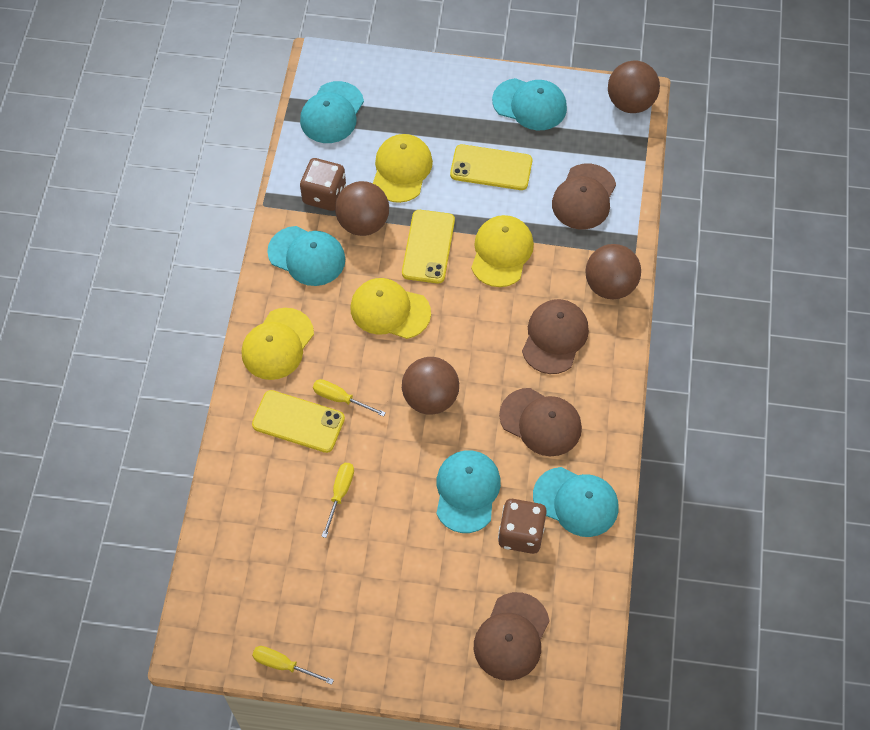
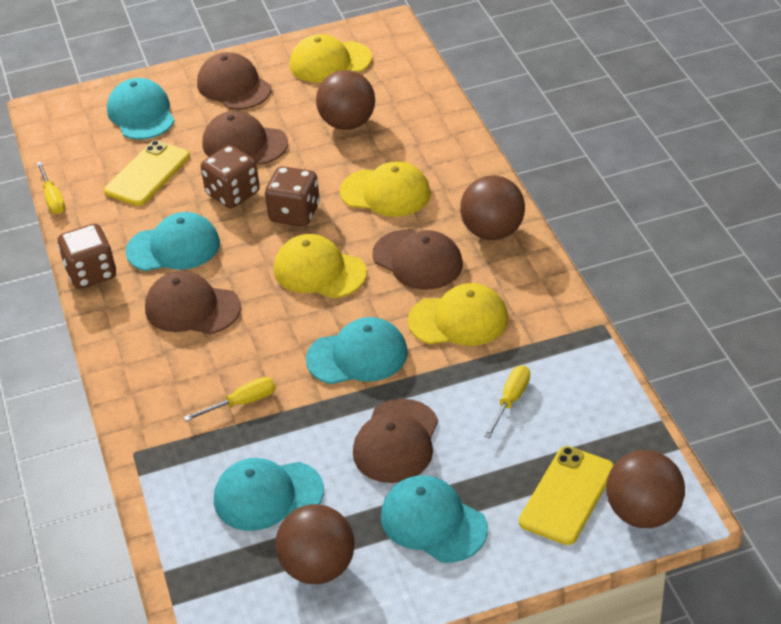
brown cap: 4 -> 5
brown dice: 2 -> 3
yellow phone: 3 -> 2

